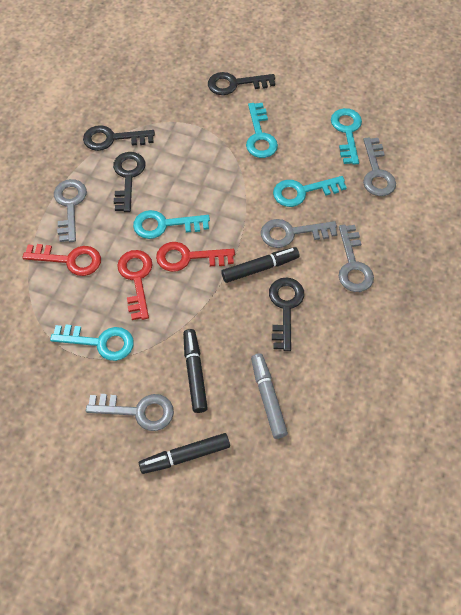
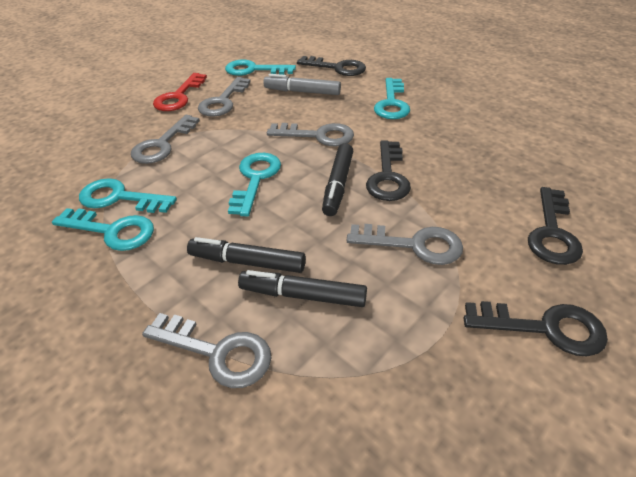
red key: 3 -> 1

